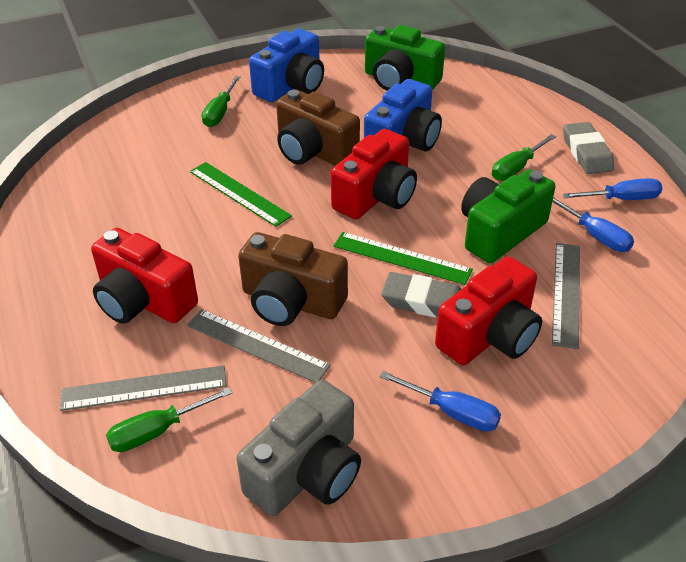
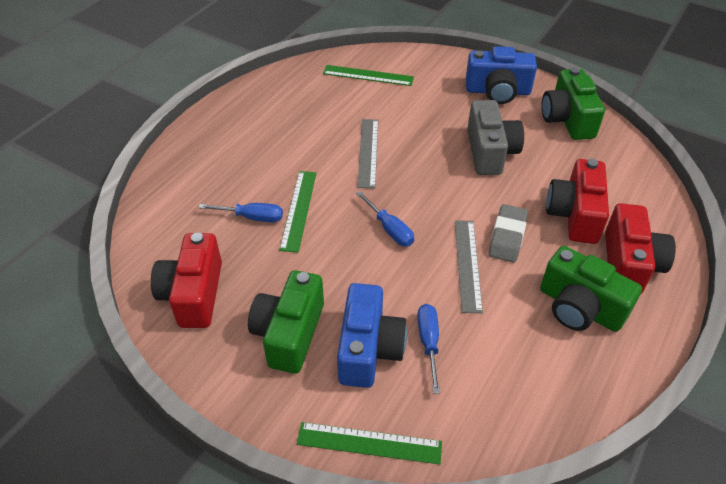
brown camera: 2 -> 0
green camera: 2 -> 3
green ruler: 2 -> 3
green screwdriver: 3 -> 0
grey eraser: 2 -> 1
grey ruler: 3 -> 2

